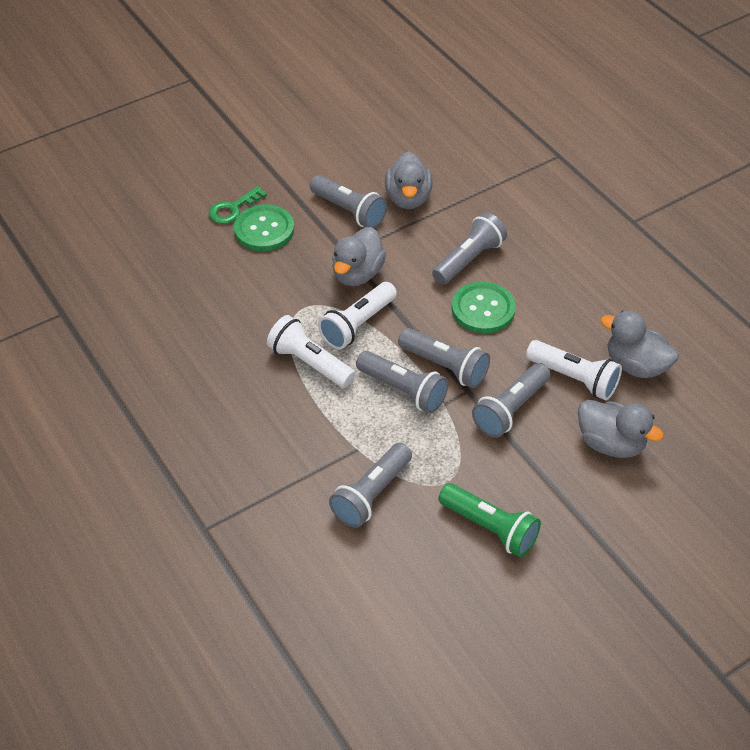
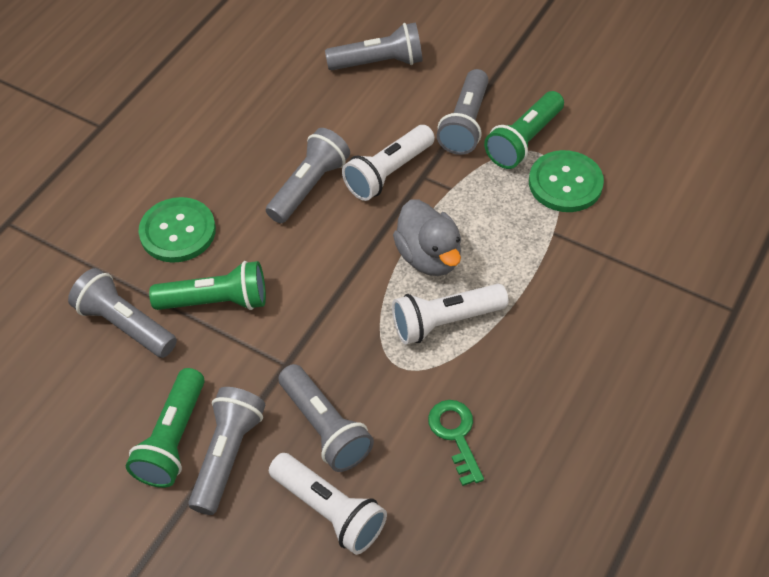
green flashlight: 1 -> 3
grey duck: 4 -> 1

